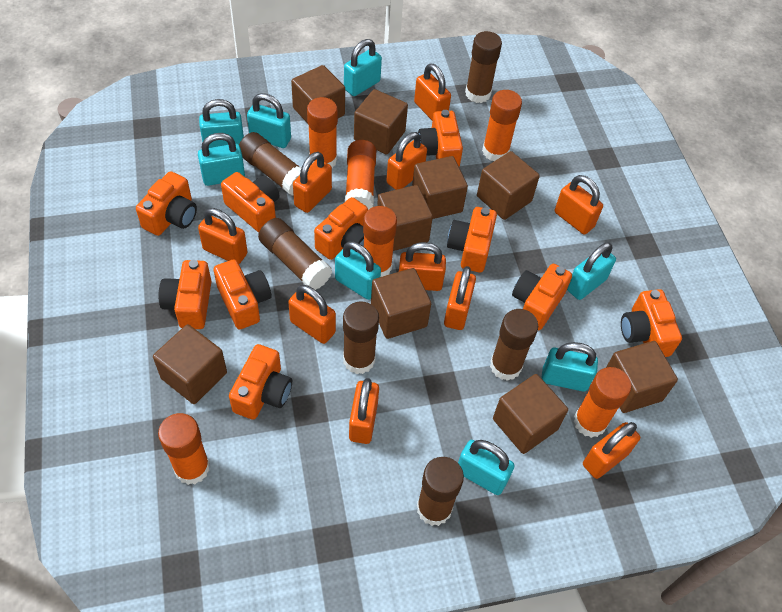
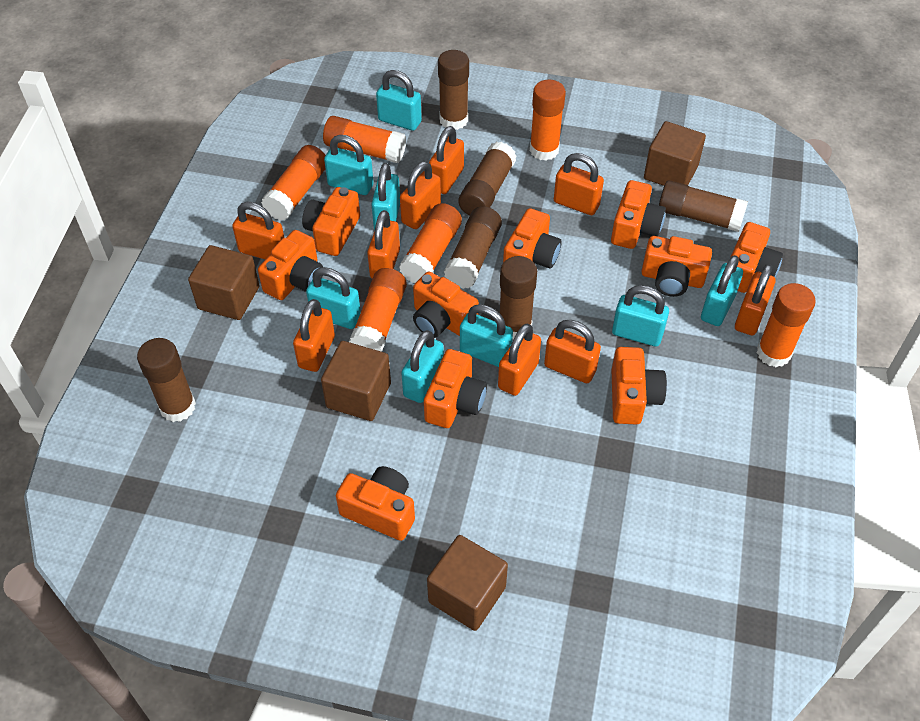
brown cube: 9 -> 4
orange padlock: 10 -> 9

